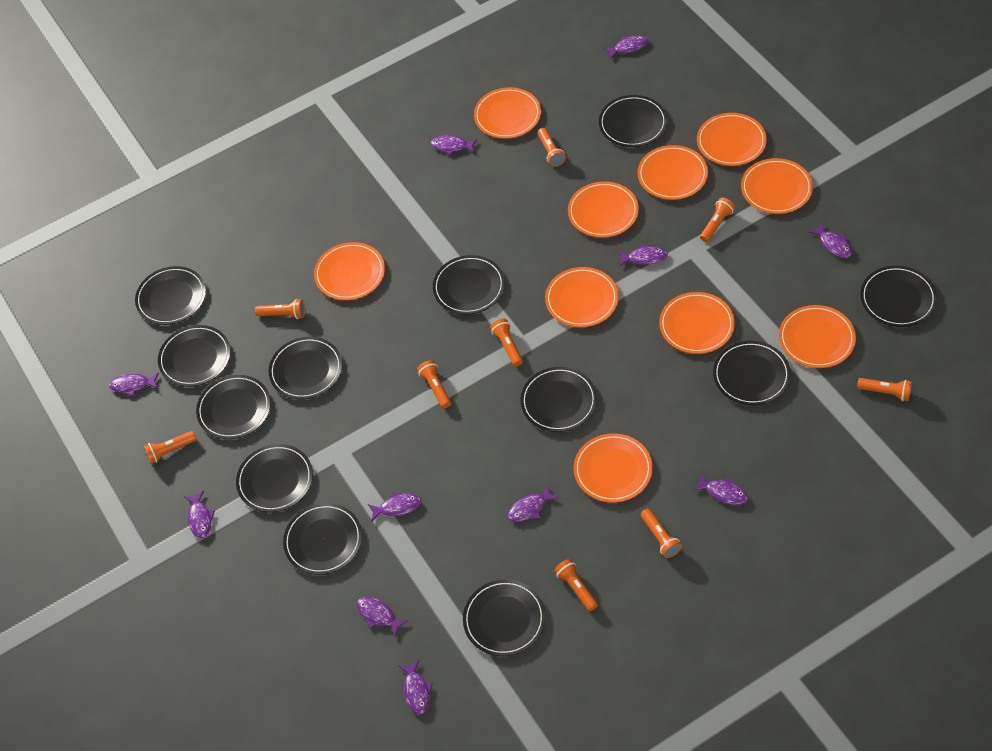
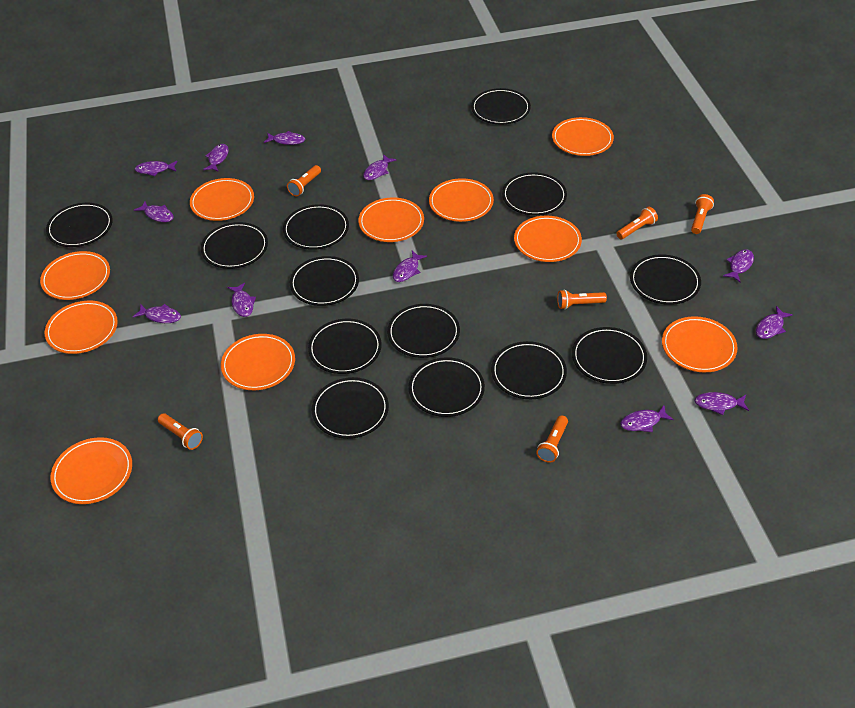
black plate: 12 -> 13
orange flashlight: 9 -> 6
purple fish: 11 -> 12

